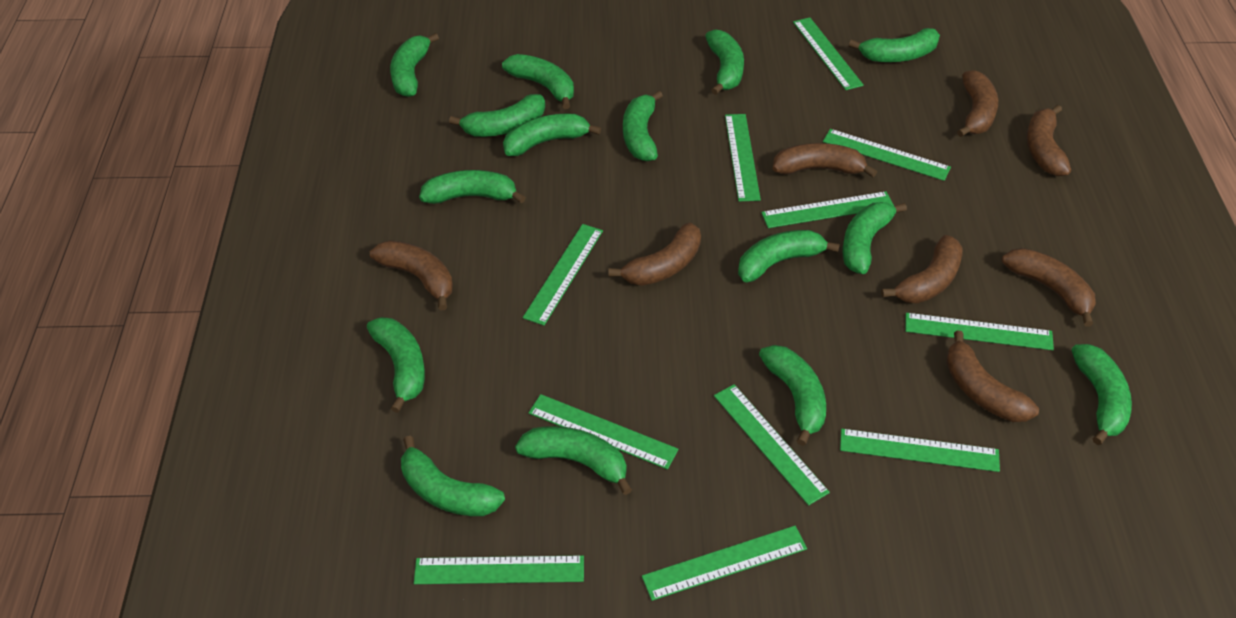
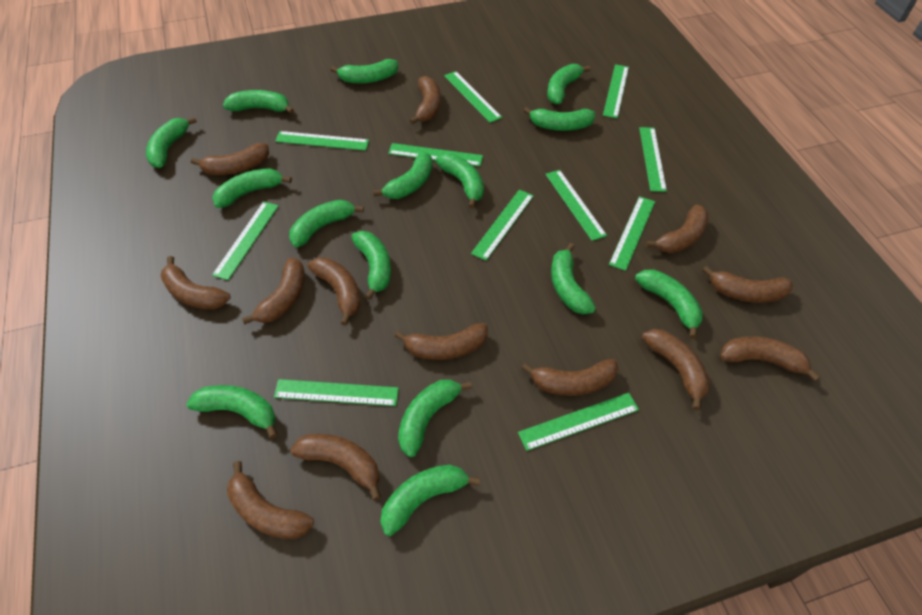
brown banana: 8 -> 13

